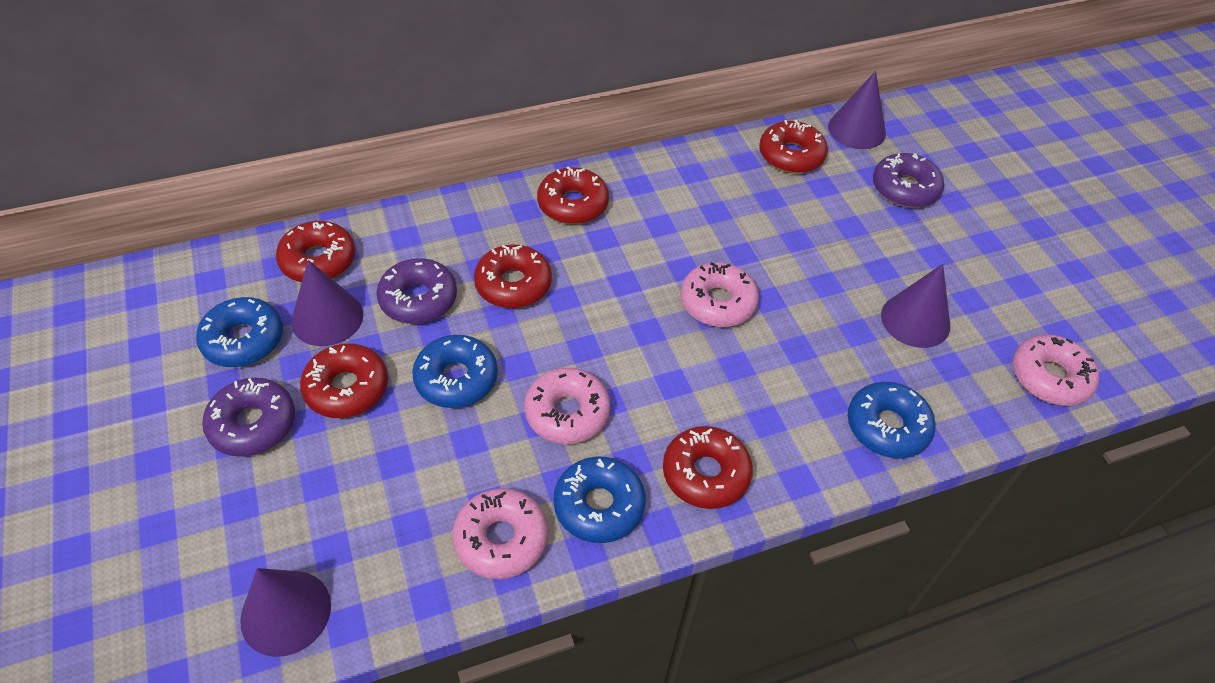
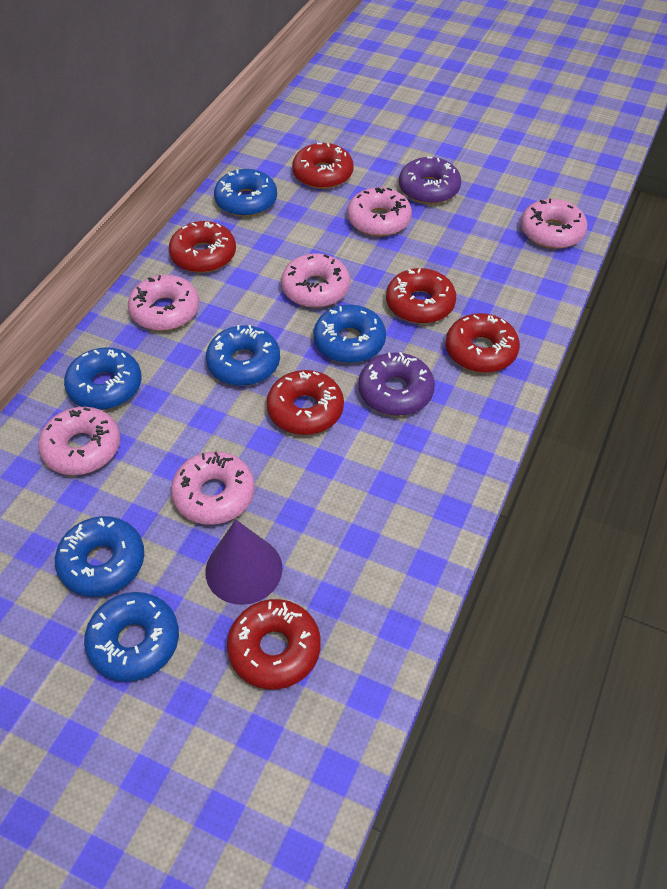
blue donut: 4 -> 6
pink donut: 4 -> 6
purple cone: 4 -> 1
purple donut: 3 -> 2

